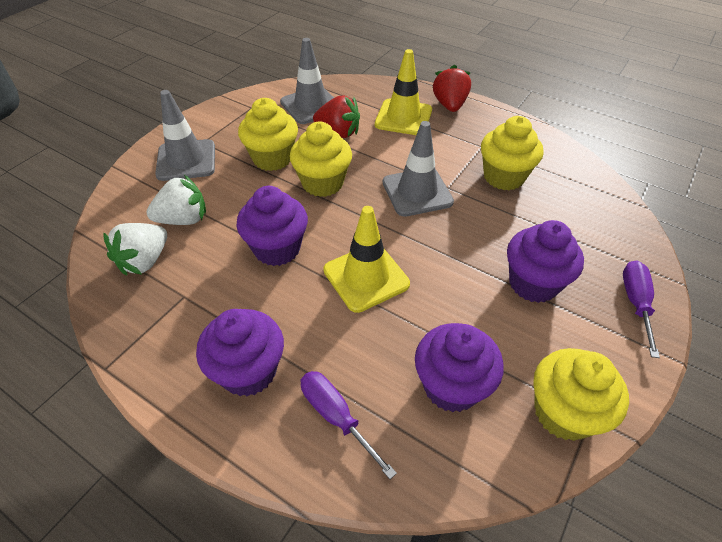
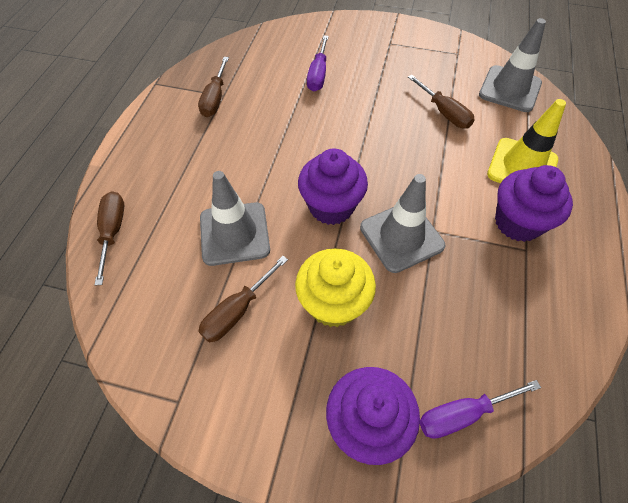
brown screwdriver: 0 -> 4
purple cupcake: 4 -> 3
red strawberry: 2 -> 0
white strawberry: 2 -> 0
yellow cupcake: 4 -> 1
yellow traffic cone: 2 -> 1

